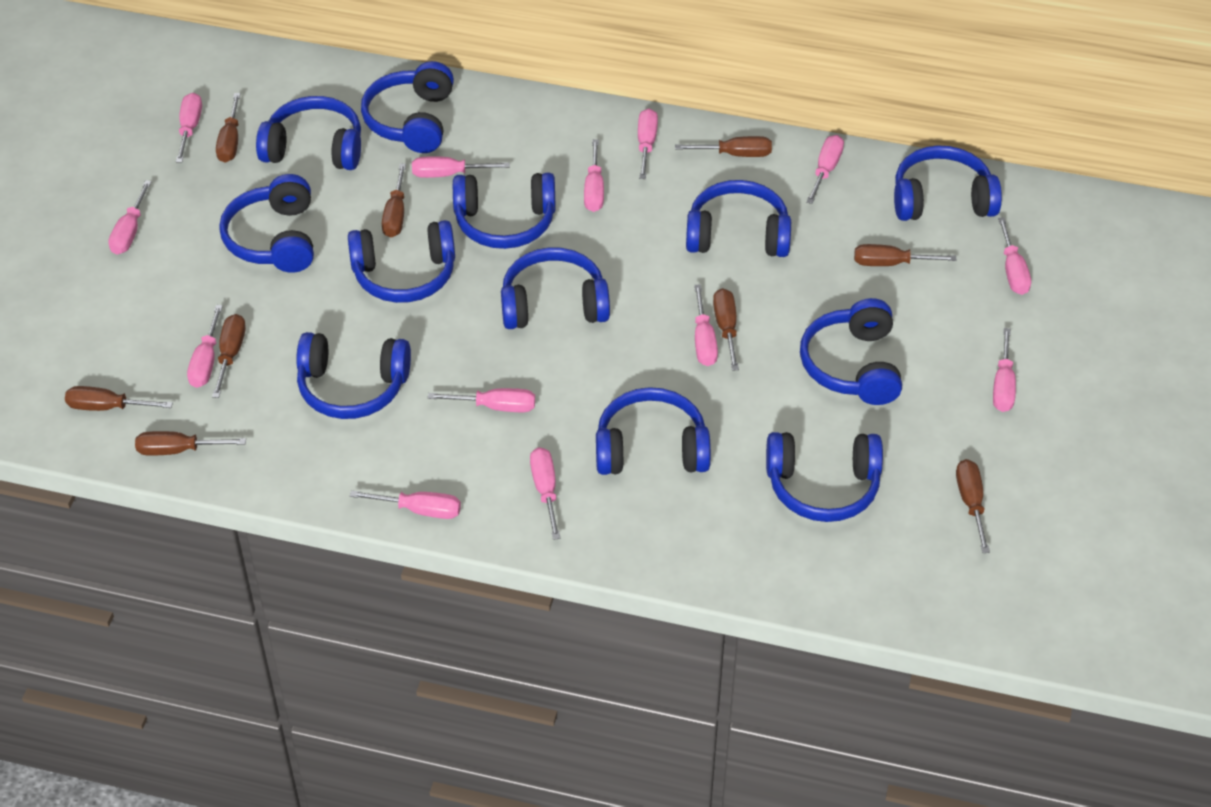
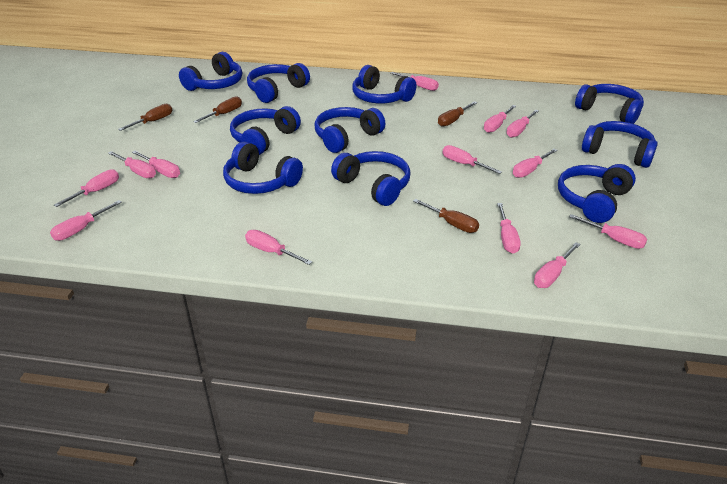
blue headphones: 12 -> 10
brown screwdriver: 9 -> 4

